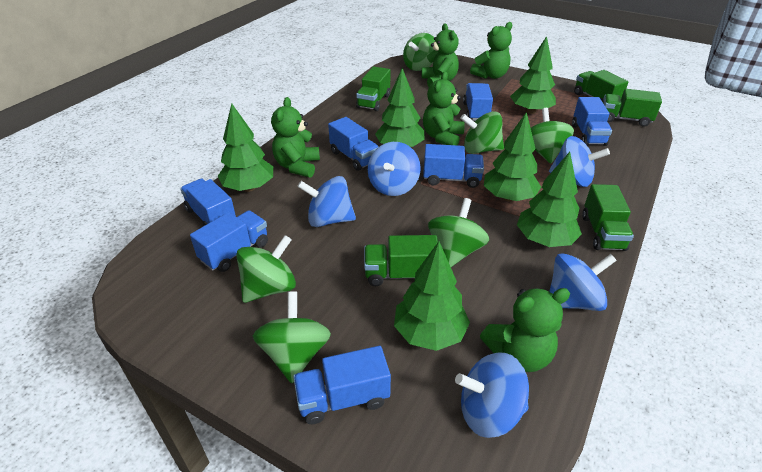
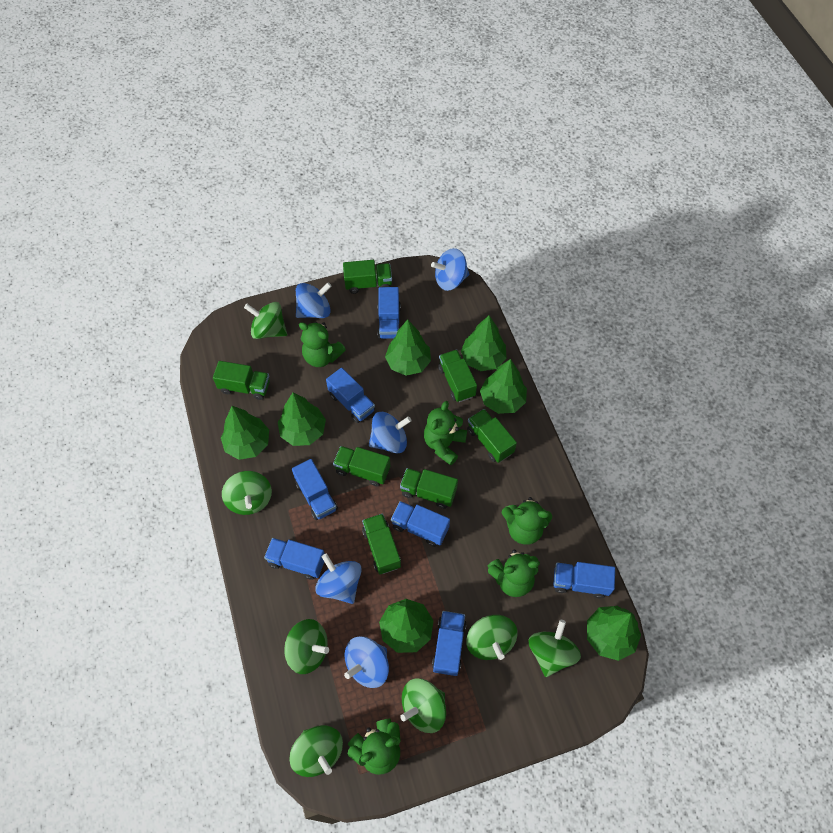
green spinning top: 6 -> 7
green tree: 6 -> 7
green truck: 5 -> 7

